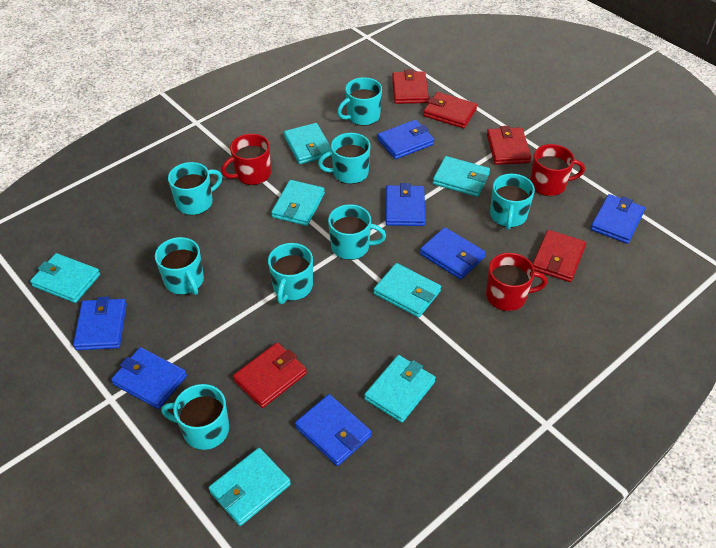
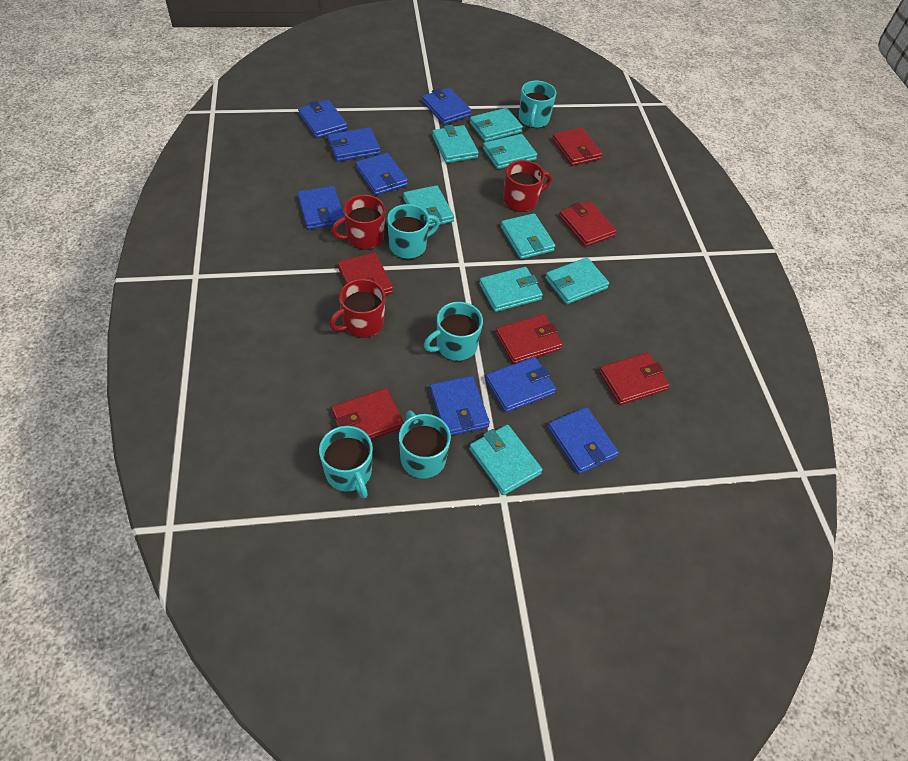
blue wallet: 7 -> 8
red wallet: 5 -> 6
turquoise mug: 8 -> 5
turquoise wallet: 7 -> 8

